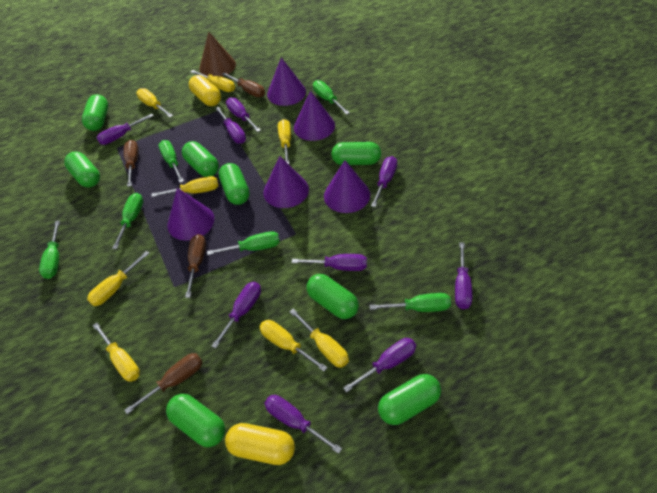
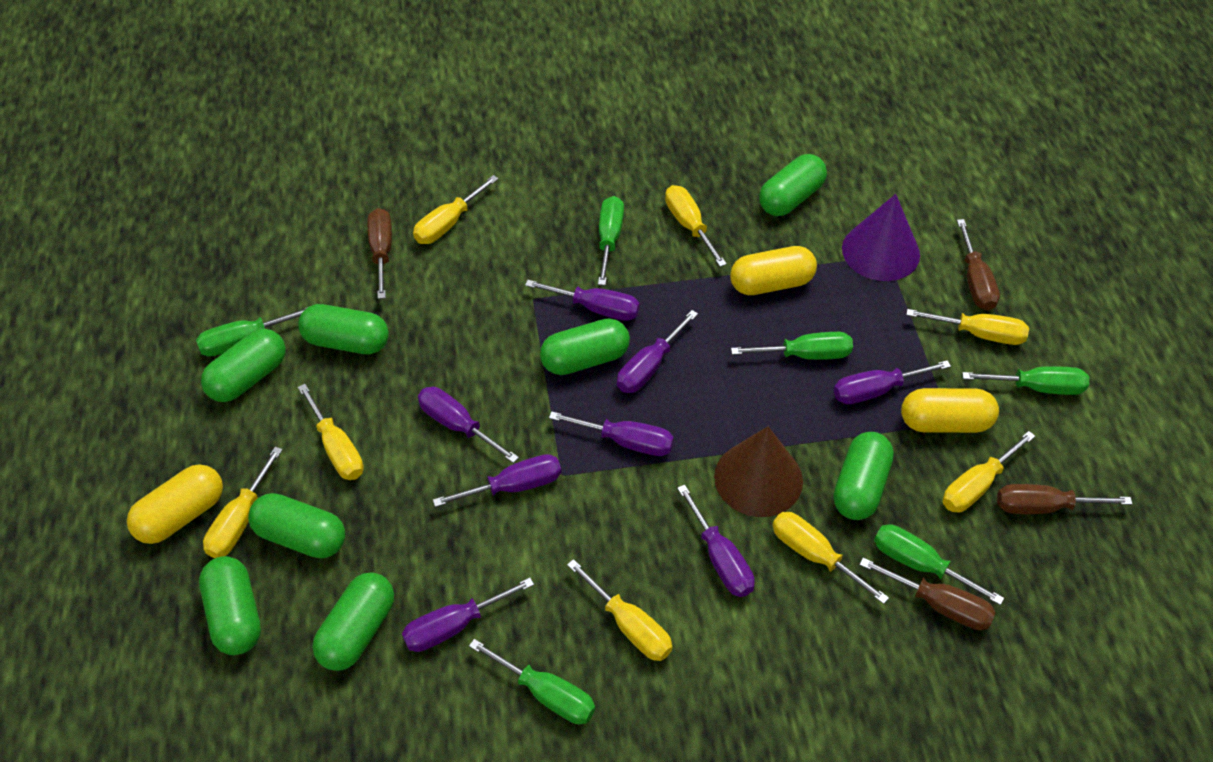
purple cone: 5 -> 1
purple screwdriver: 9 -> 8
yellow capsule: 2 -> 3

